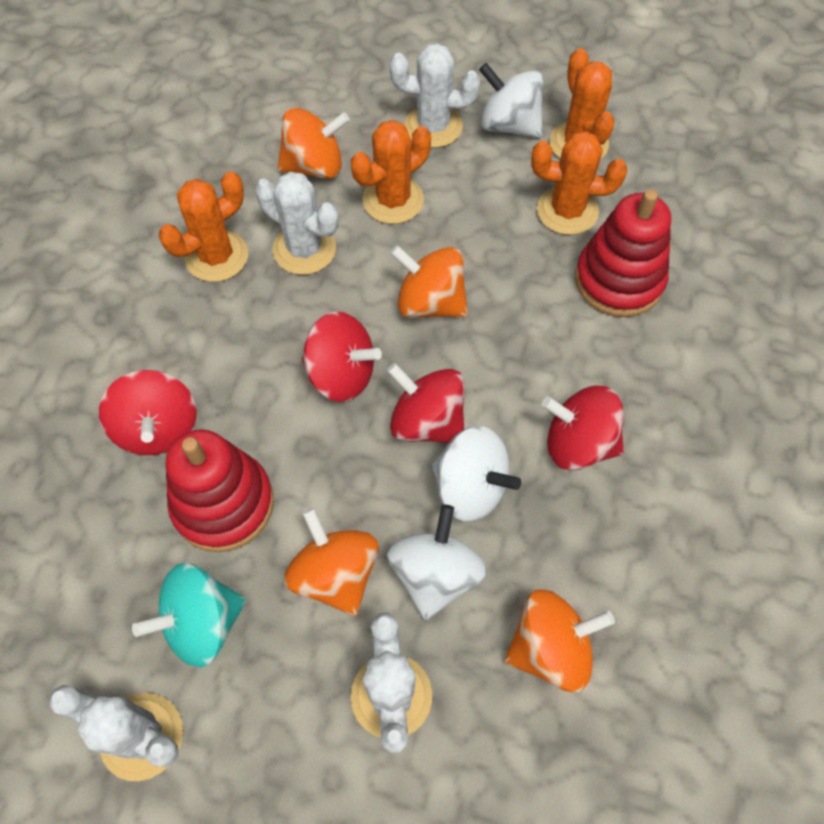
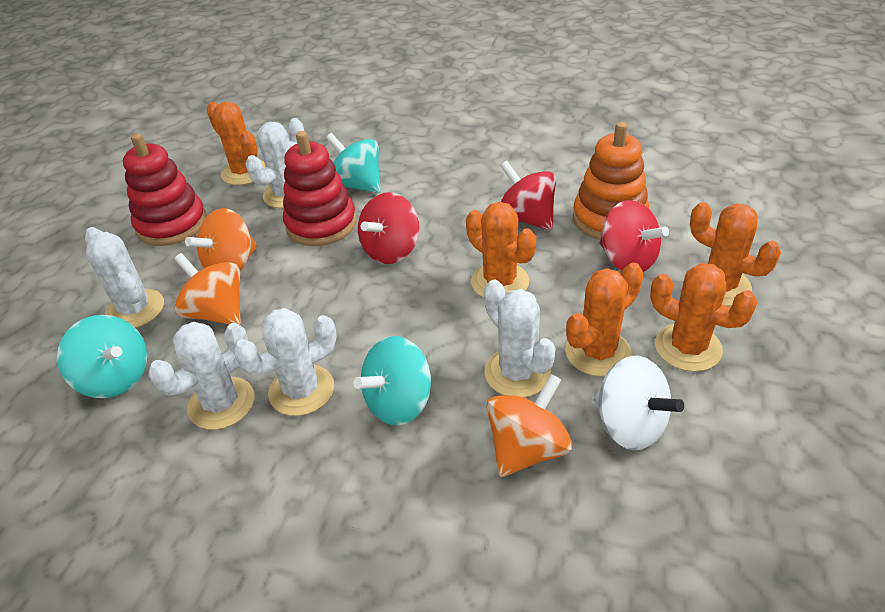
orange cactus: 4 -> 5
orange spinning top: 4 -> 3
orange stacking toy: 0 -> 1
red spinning top: 4 -> 3
turquoise spinning top: 1 -> 3
white cactus: 4 -> 5
white spinning top: 3 -> 1

